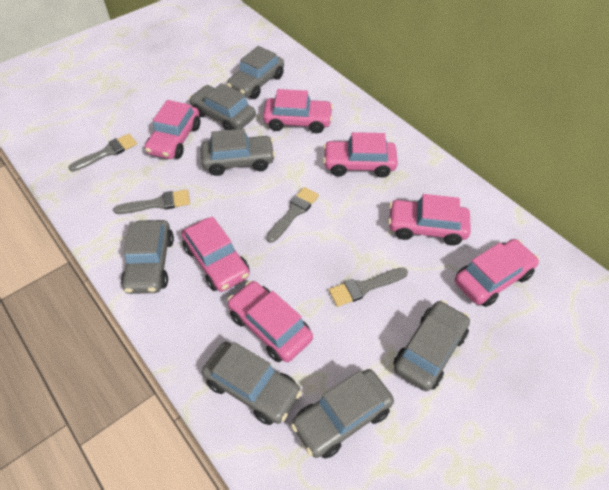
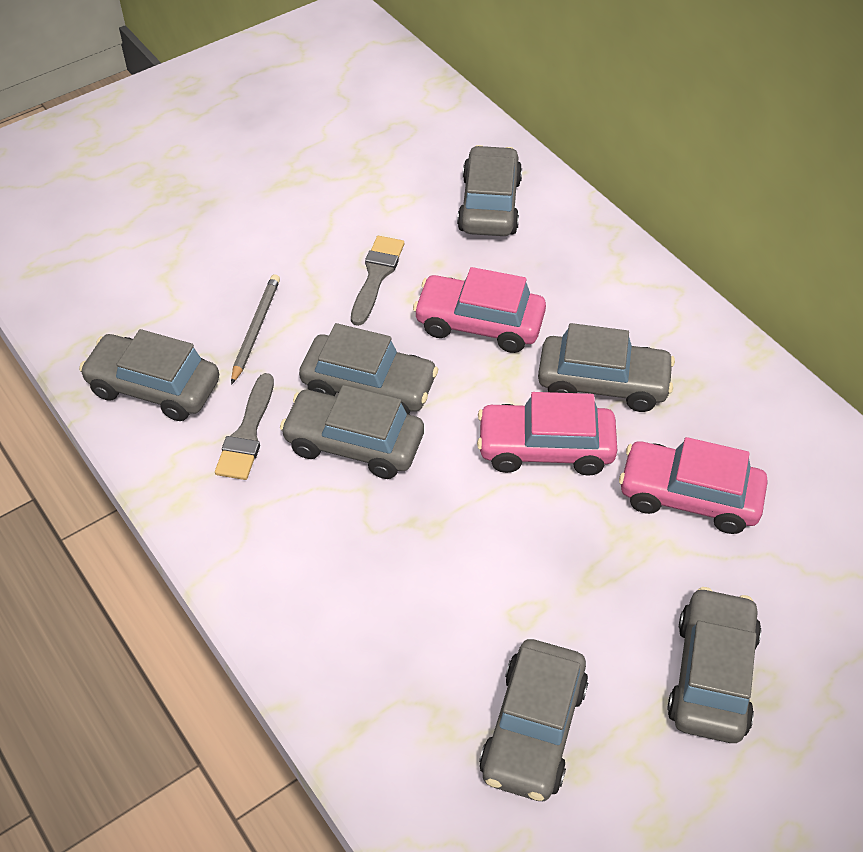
grey brush: 4 -> 2
grey pencil: 0 -> 1
pink car: 7 -> 3

